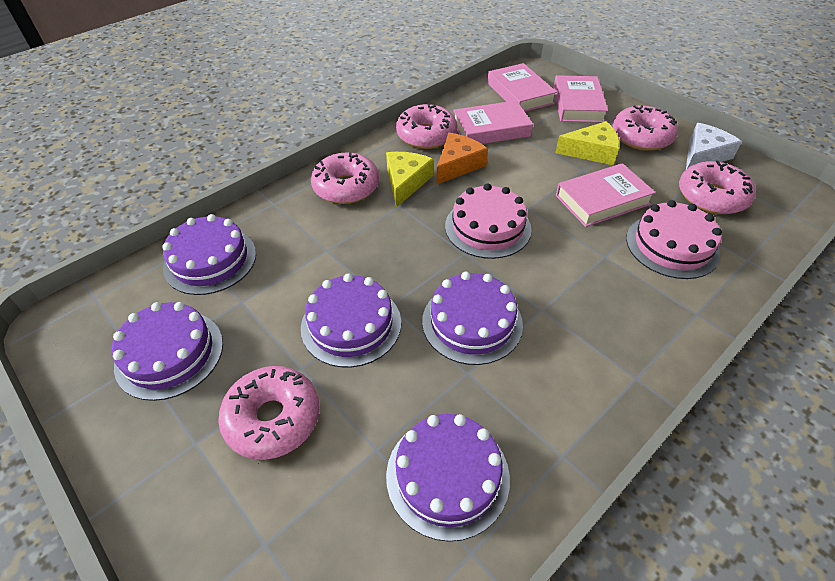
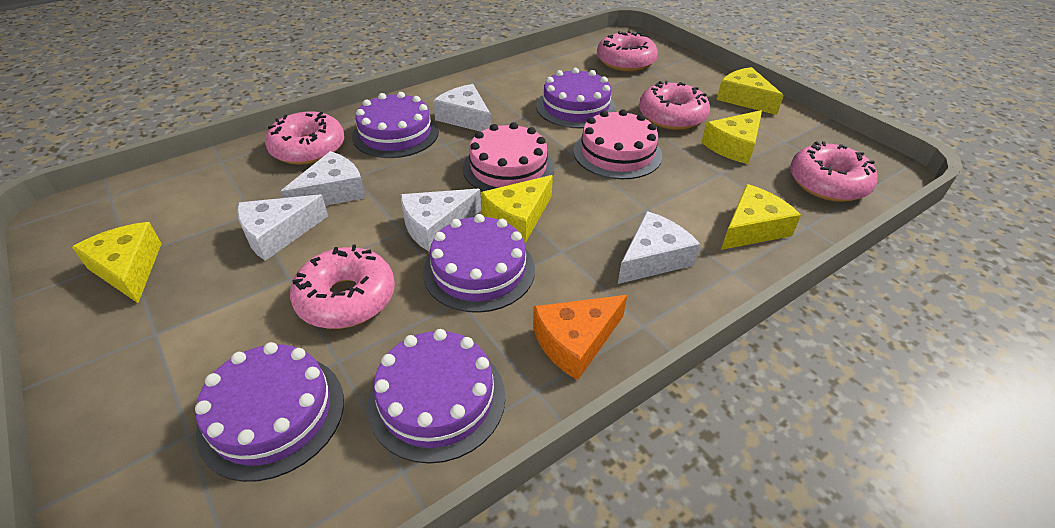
pink book: 4 -> 0
white cheese: 1 -> 5
yellow cheese: 2 -> 5

